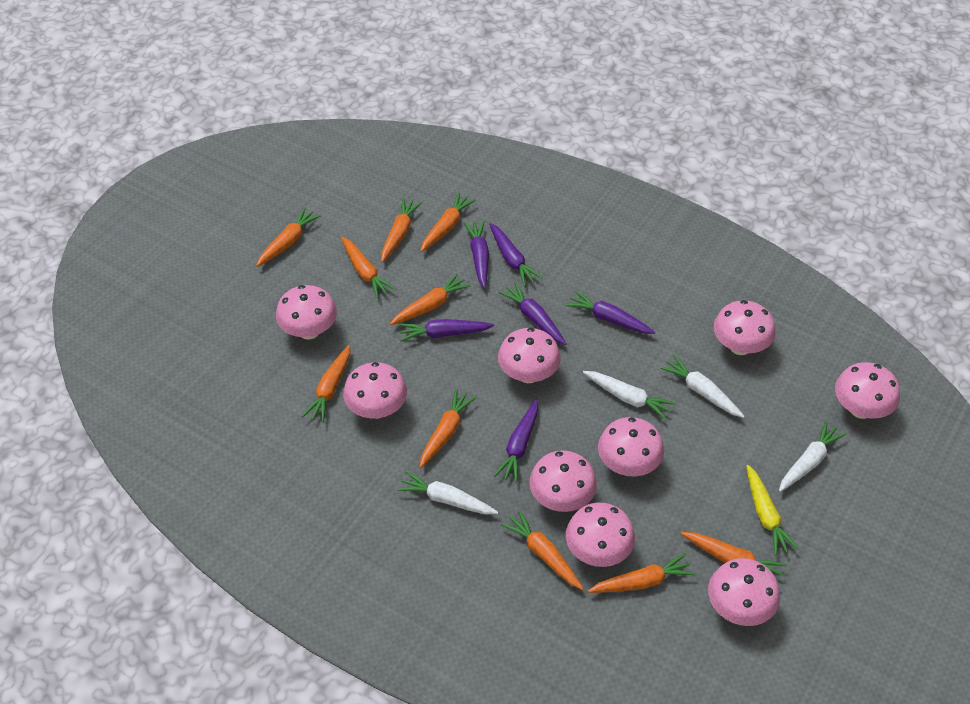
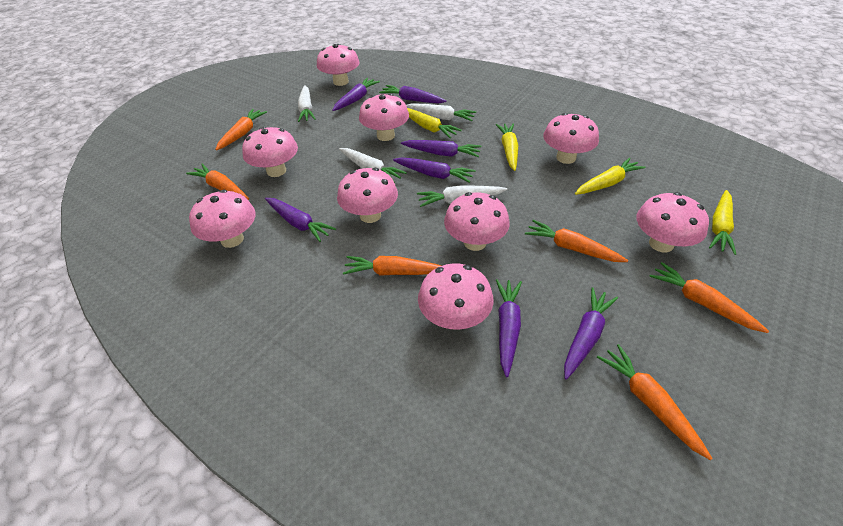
orange carrot: 10 -> 6
purple carrot: 6 -> 7
yellow carrot: 1 -> 4

